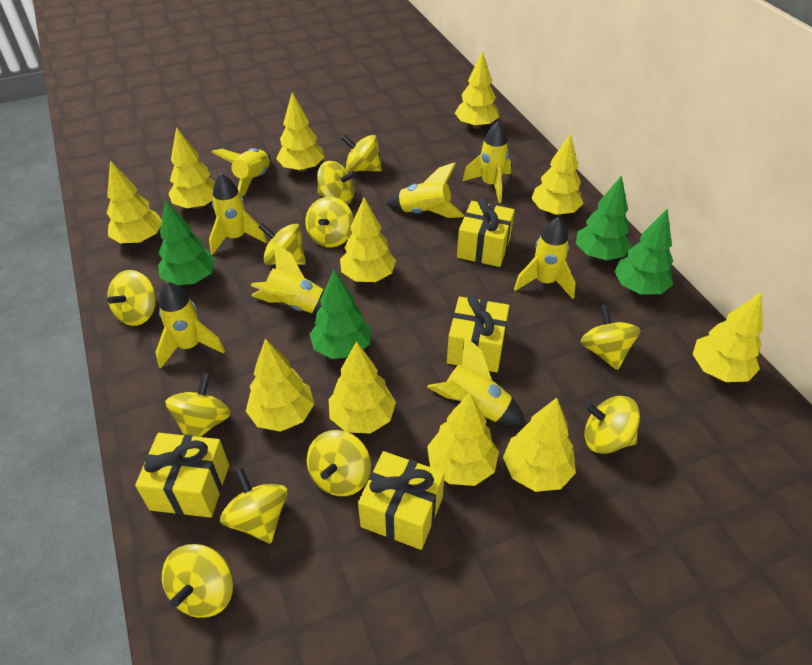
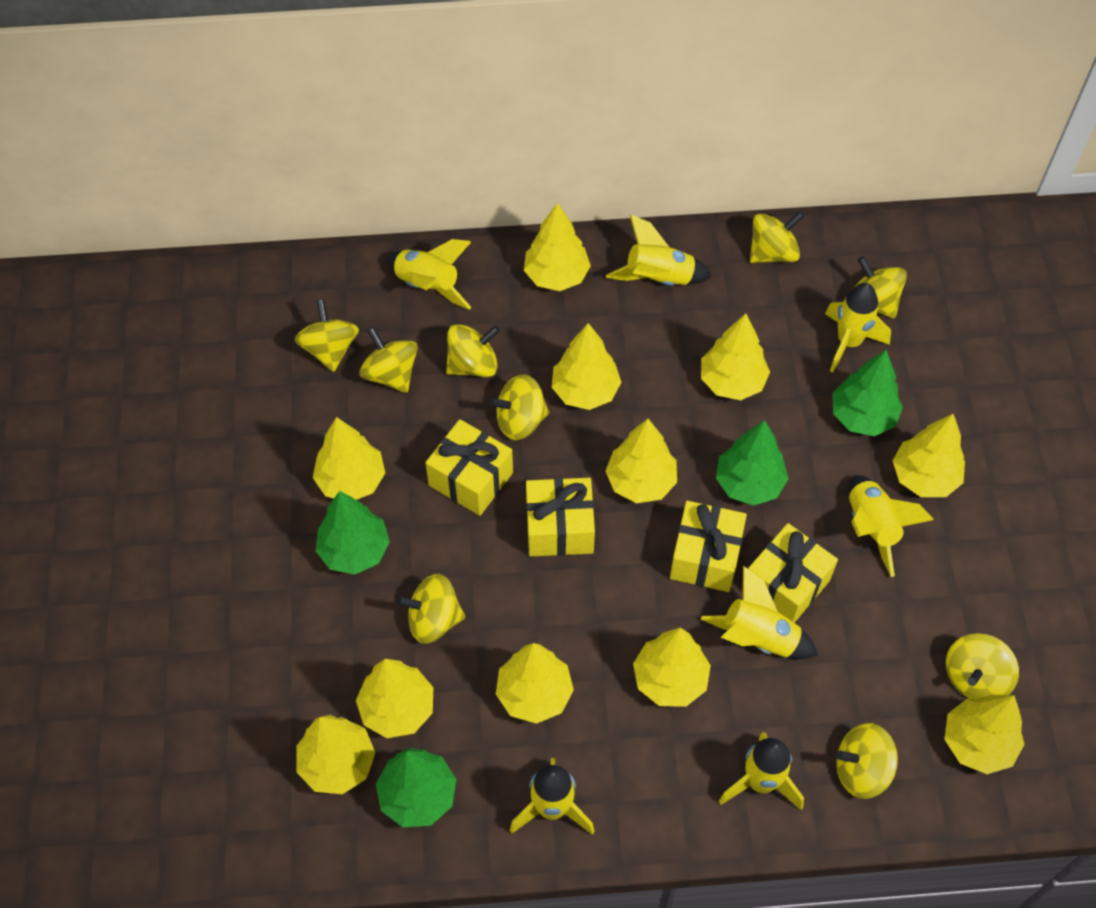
yellow rocket: 8 -> 7
yellow spinning top: 11 -> 9

